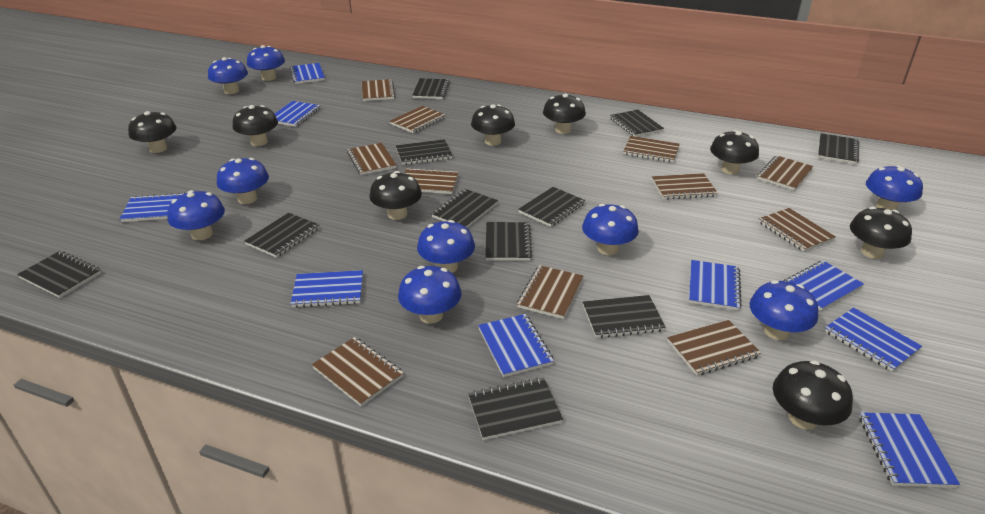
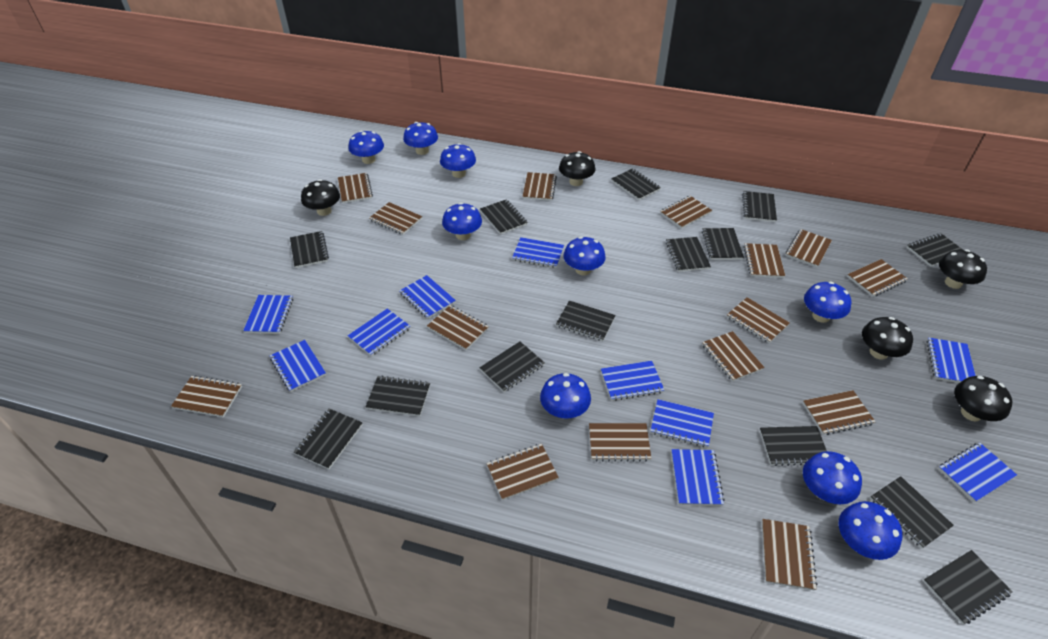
black mushroom: 8 -> 5
black notebook: 11 -> 14
blue notebook: 9 -> 10
brown notebook: 11 -> 15

